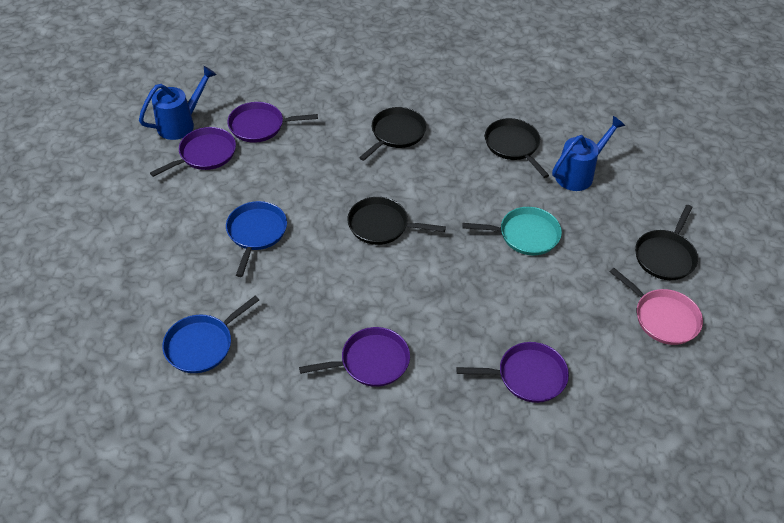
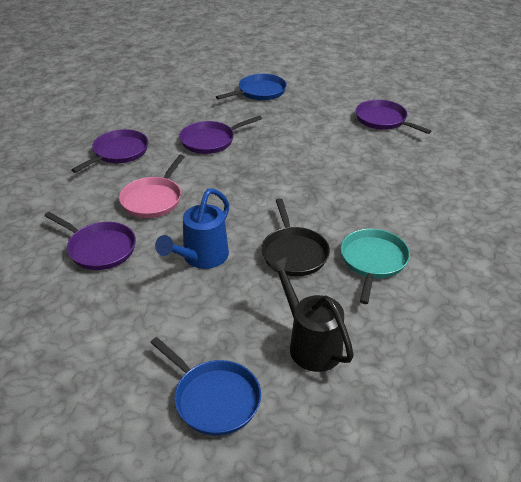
black pan: 4 -> 1
black watering can: 0 -> 1
blue watering can: 2 -> 1

